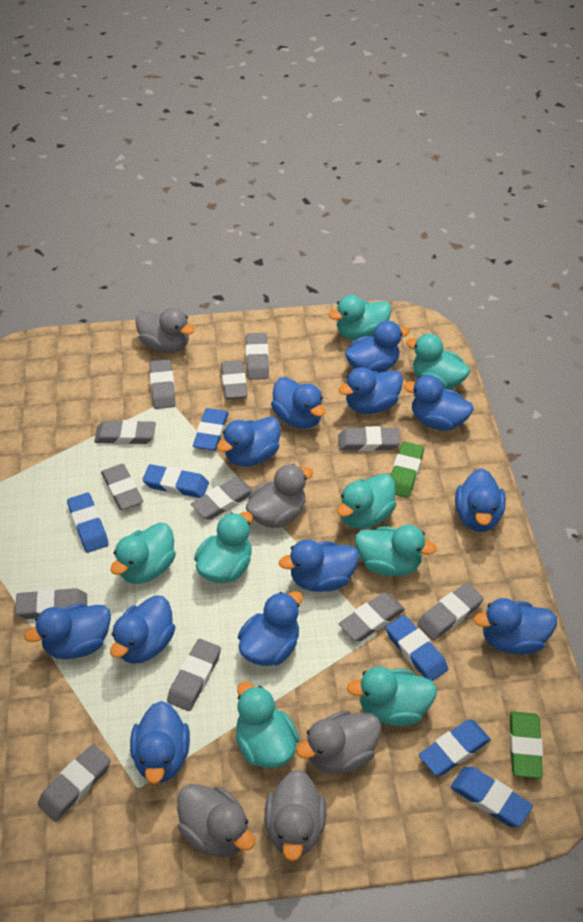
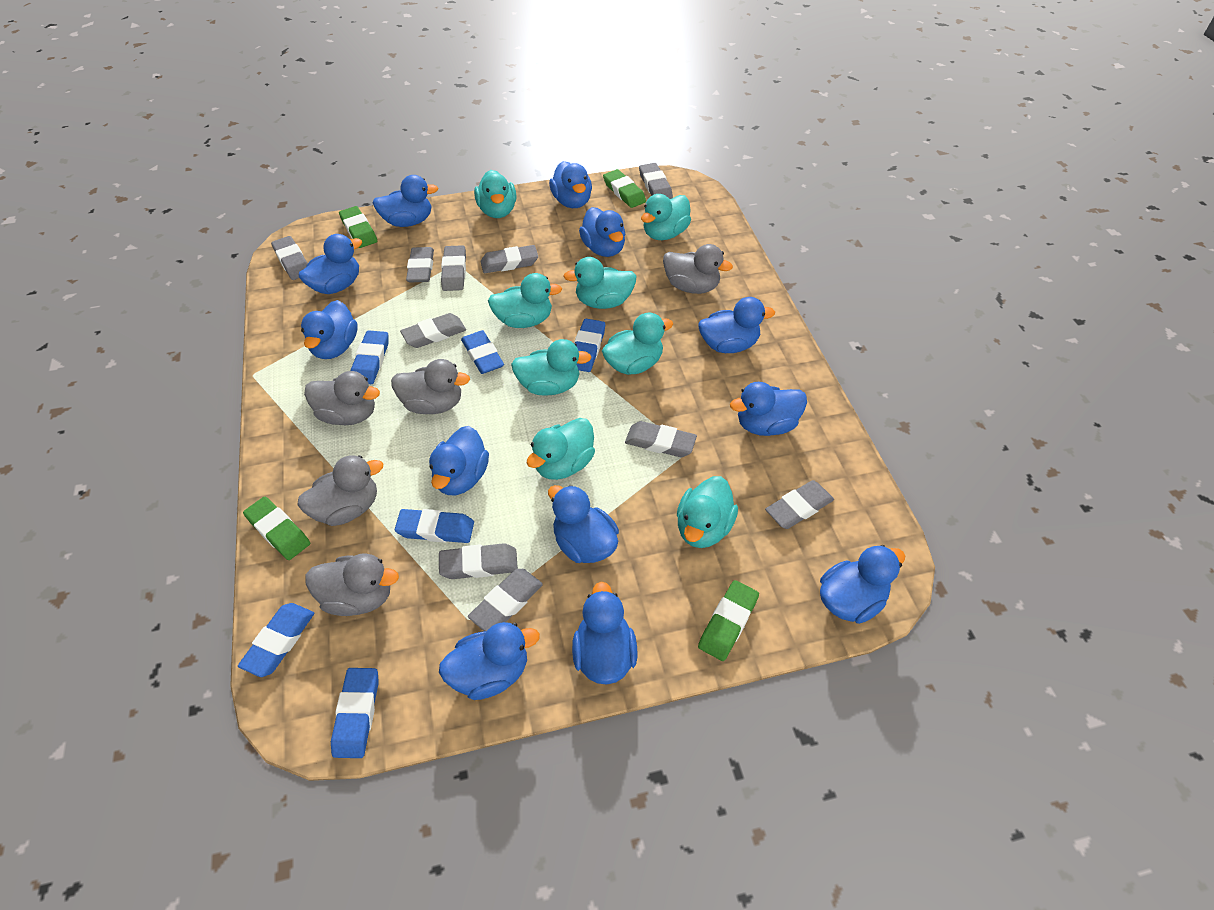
green eraser: 2 -> 4
grey eraser: 12 -> 10

